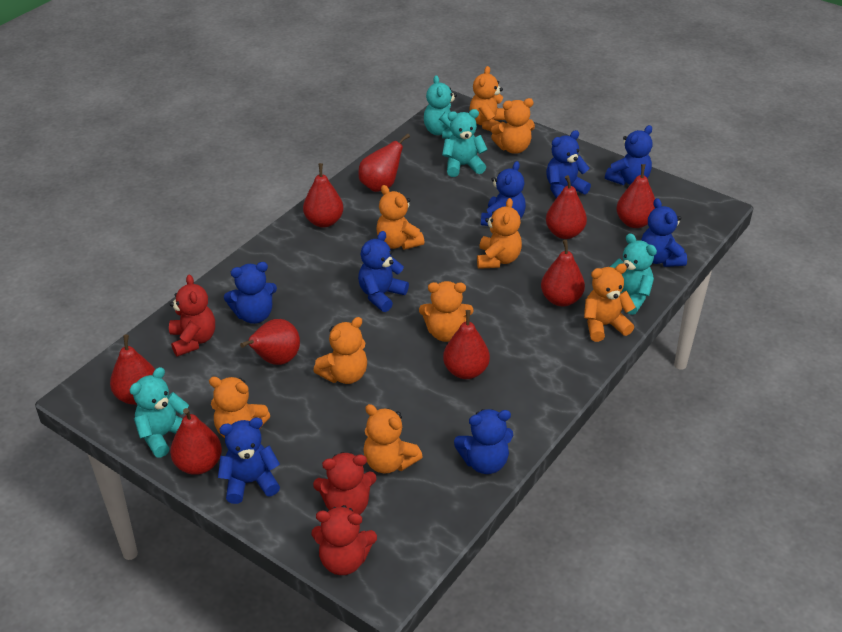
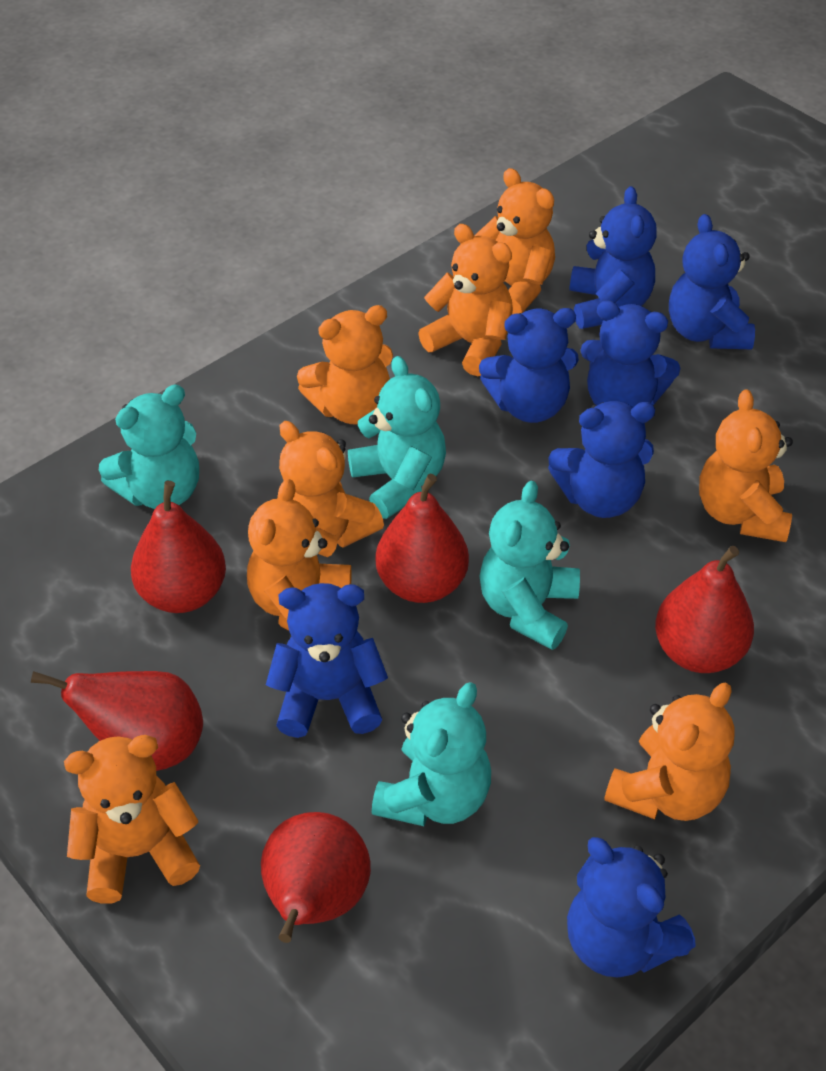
blue teddy bear: 8 -> 7
orange teddy bear: 9 -> 8
red pear: 9 -> 5
red teddy bear: 3 -> 0

